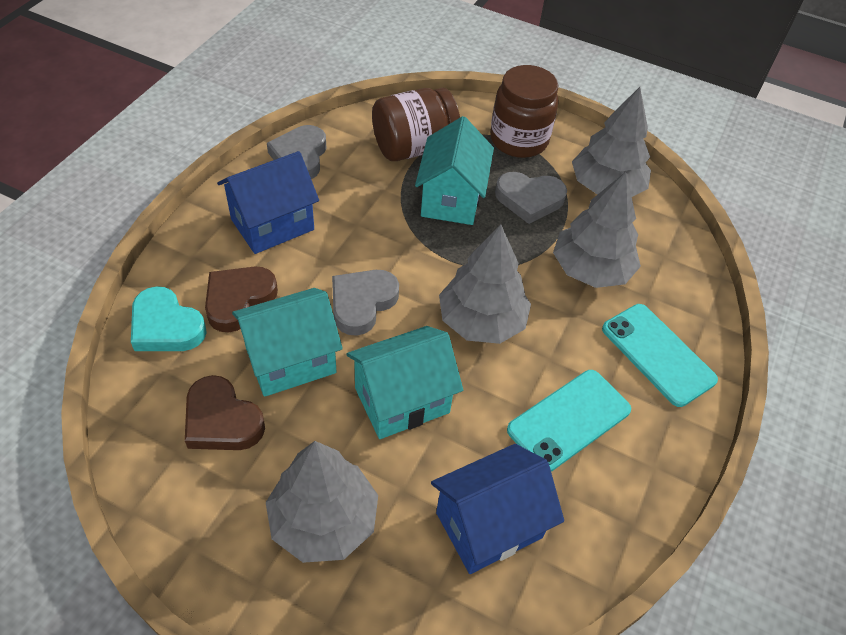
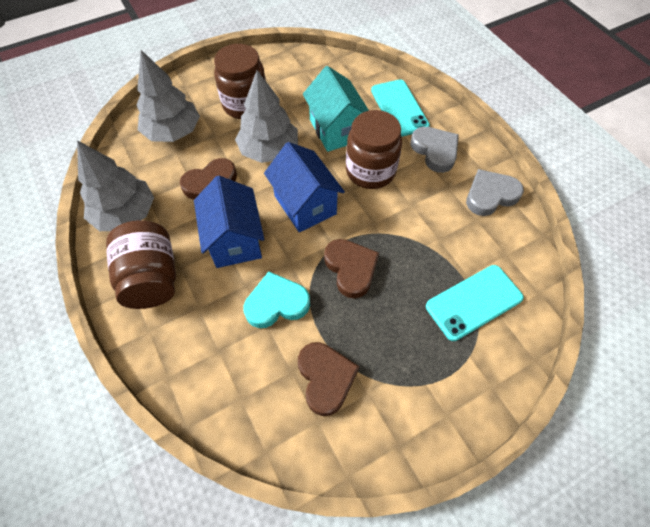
brown heart: 2 -> 3
brown jar: 2 -> 3
grey heart: 3 -> 2
grey tree: 4 -> 3
turquoise house: 3 -> 1

